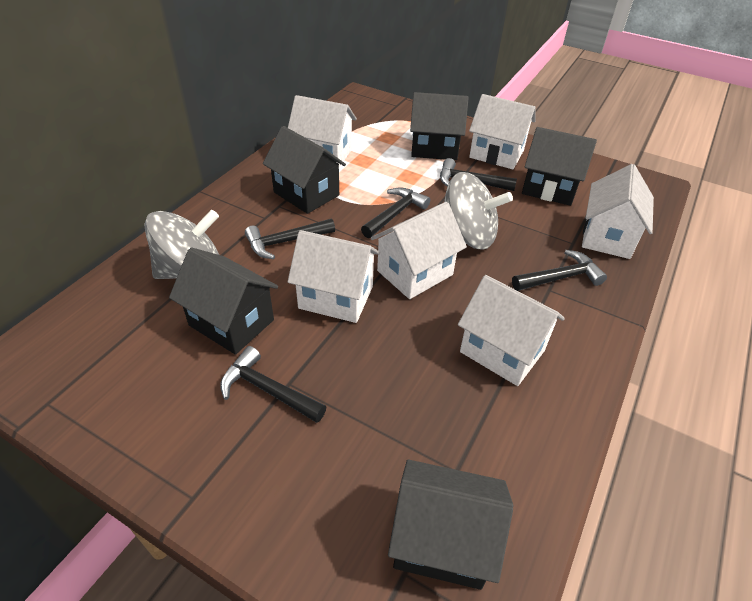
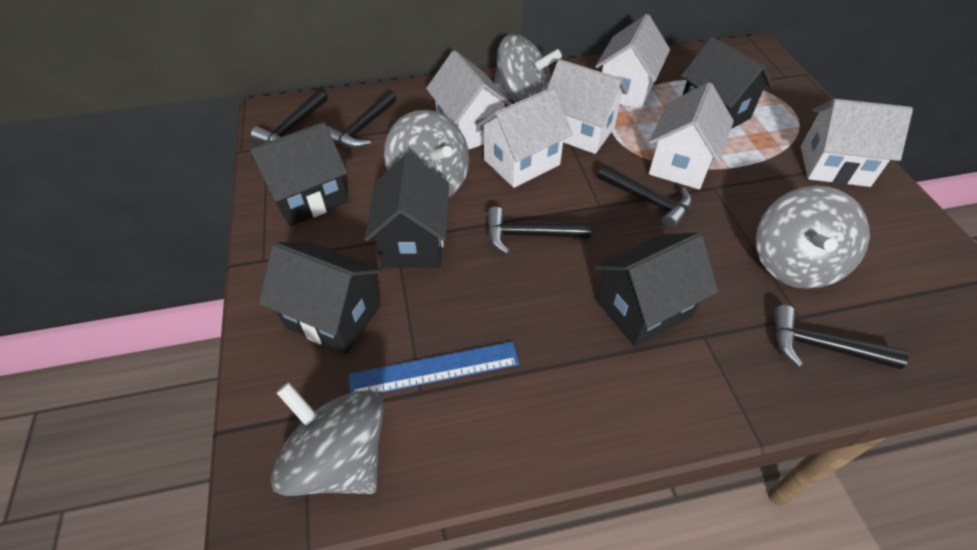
blue ruler: 0 -> 1
grey spinning top: 2 -> 4

